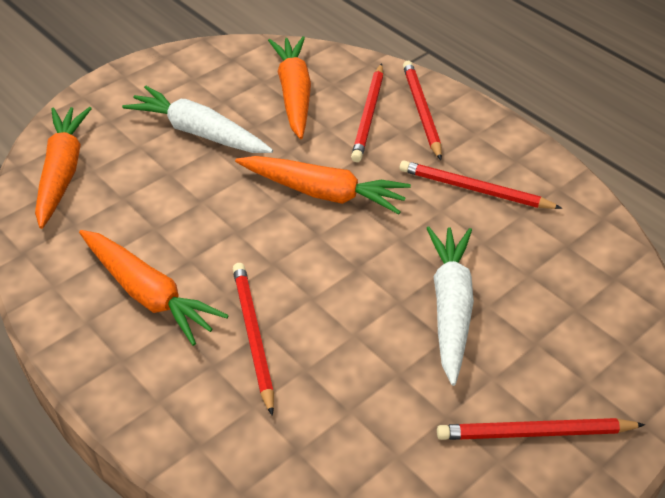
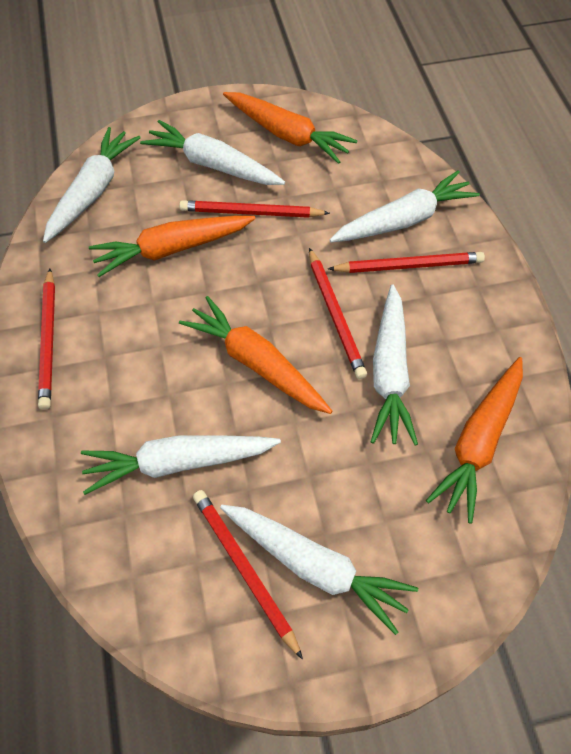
white carrot: 2 -> 6

